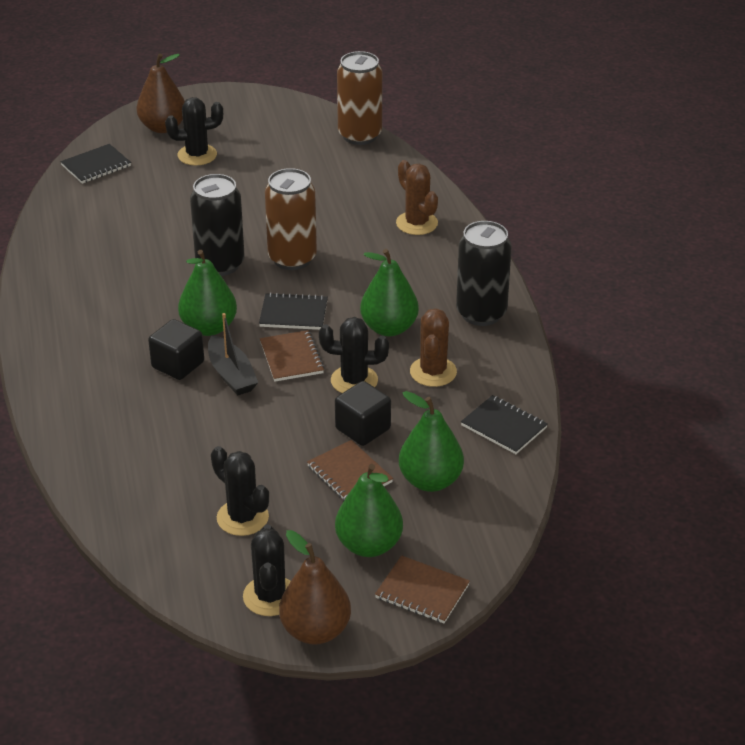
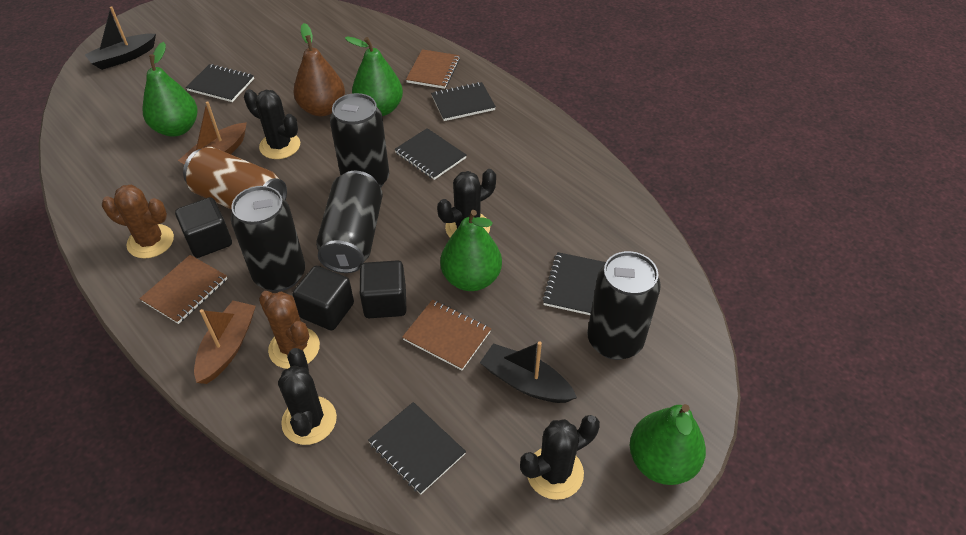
black boat: 1 -> 2
black can: 2 -> 4
black cube: 2 -> 3
black notebook: 3 -> 5
brown boat: 0 -> 2
brown can: 2 -> 1
brown pear: 2 -> 1

